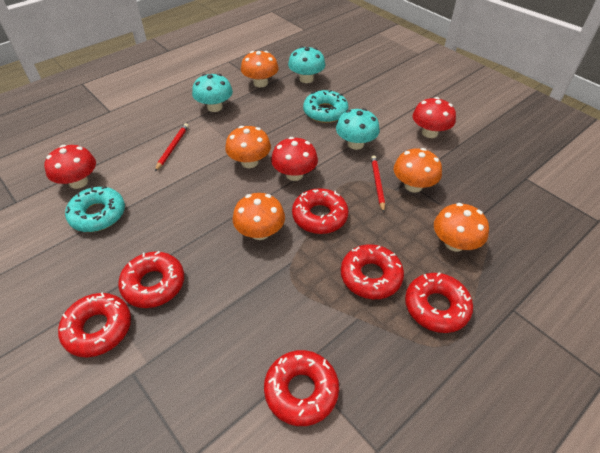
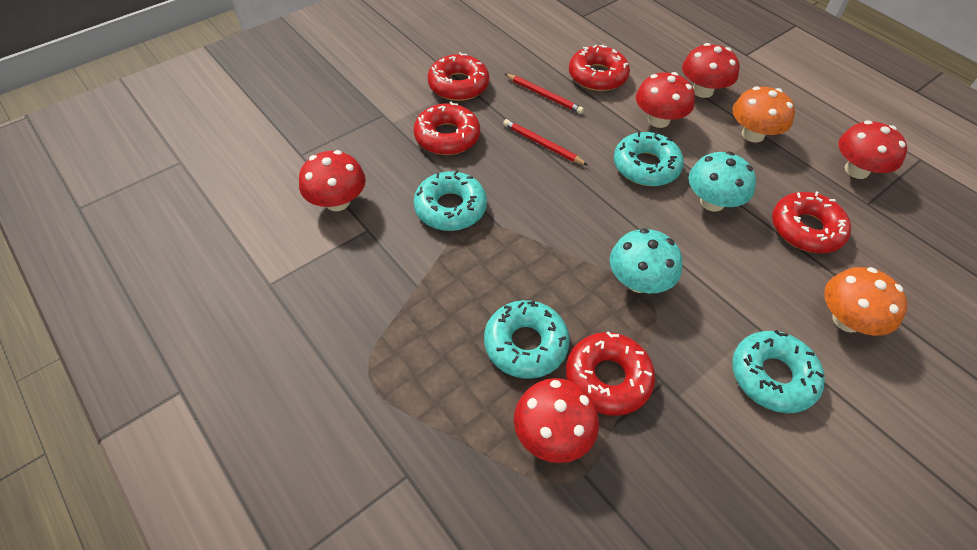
orange mushroom: 5 -> 2
red donut: 6 -> 5
red mushroom: 3 -> 5
turquoise donut: 2 -> 4
turquoise mushroom: 3 -> 2

